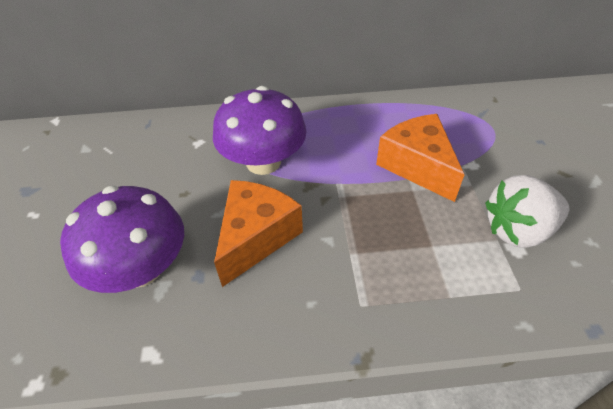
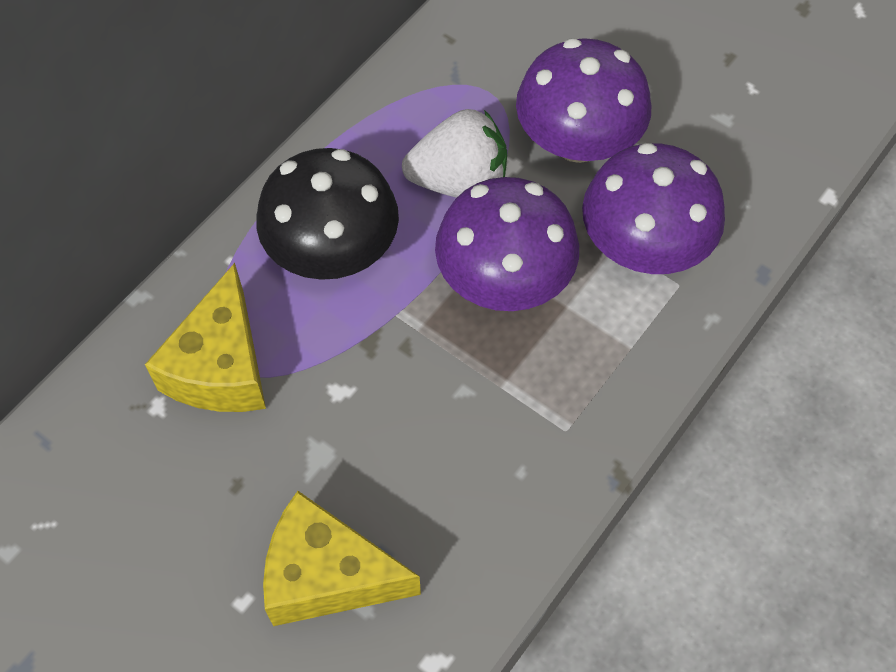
black mushroom: 0 -> 1
orange cheese: 2 -> 0
purple mushroom: 2 -> 3
yellow cheese: 0 -> 2

